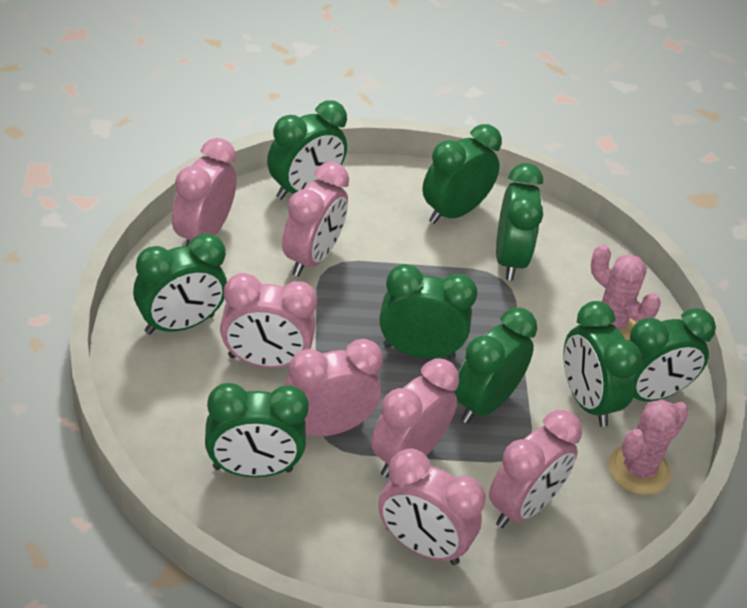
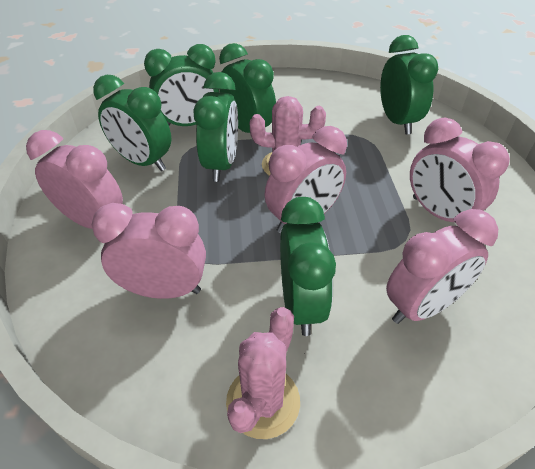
green clock: 9 -> 6
pink clock: 7 -> 5

